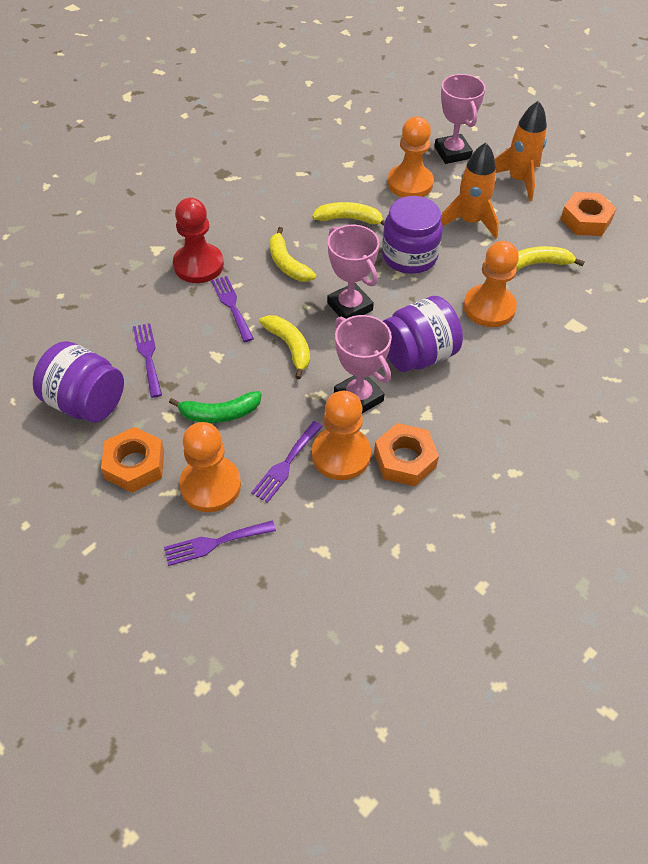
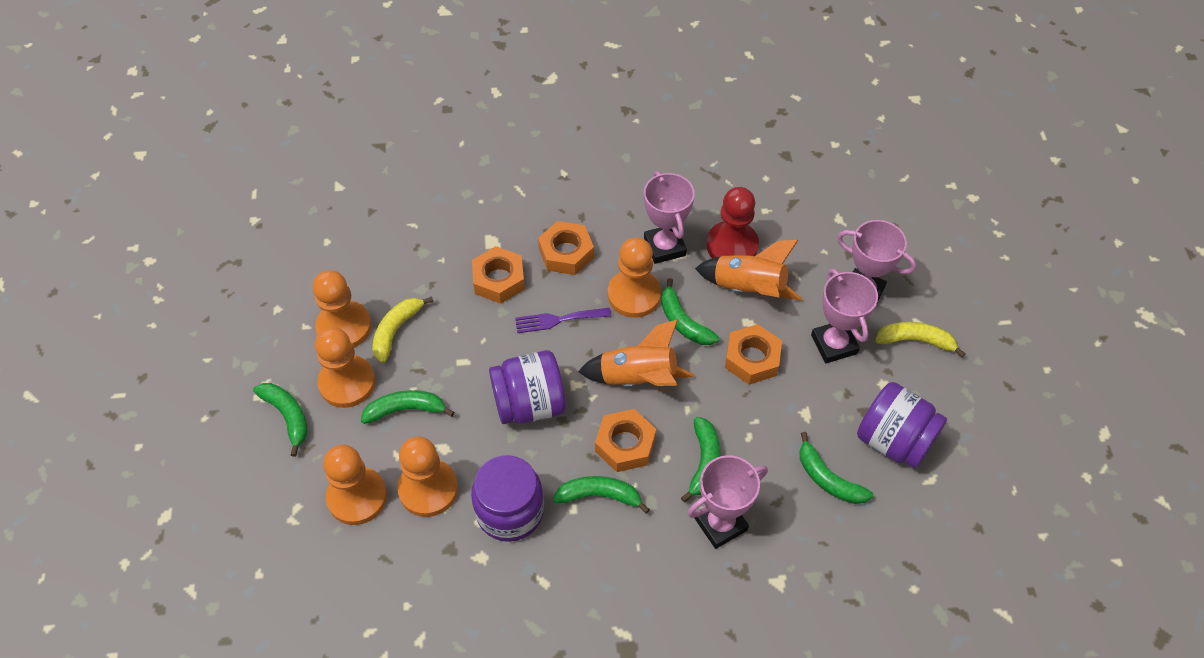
green banana: 1 -> 6
orange nut: 3 -> 4
orange pawn: 4 -> 5
pink trophy: 3 -> 4
purple fork: 4 -> 1
yellow banana: 4 -> 2

